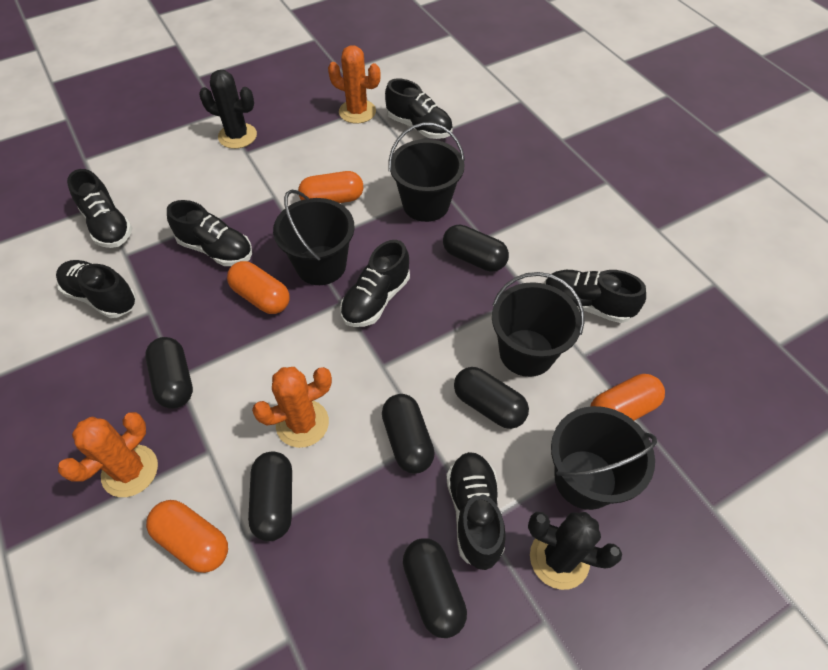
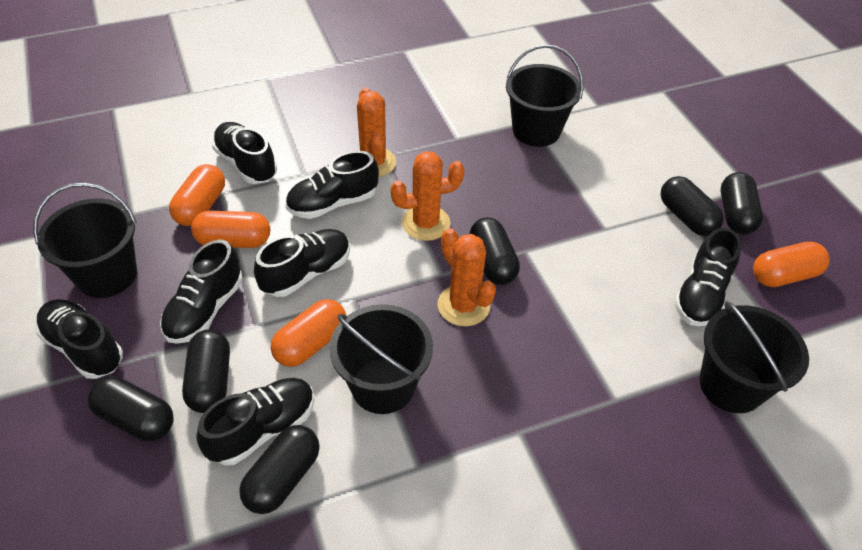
black cactus: 2 -> 0

